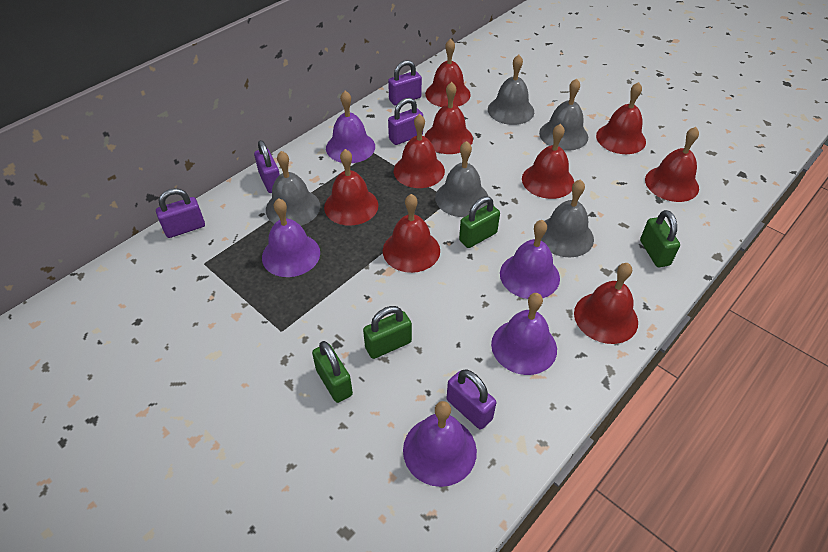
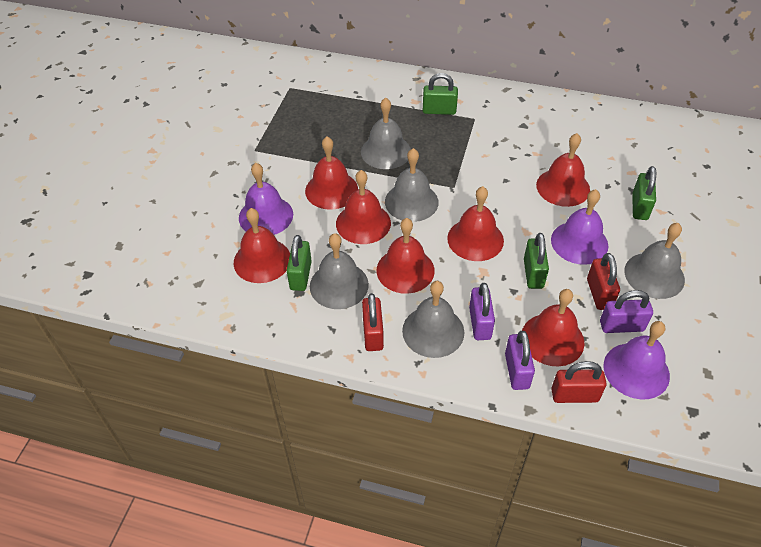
purple bell: 5 -> 3
purple padlock: 5 -> 3
red bell: 9 -> 7
red padlock: 0 -> 3

